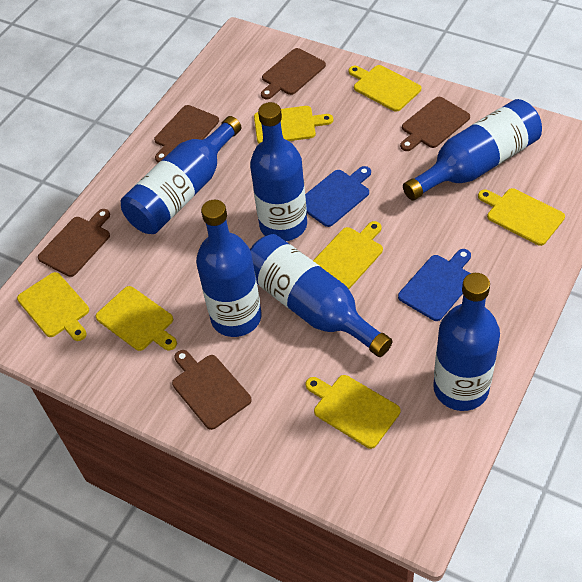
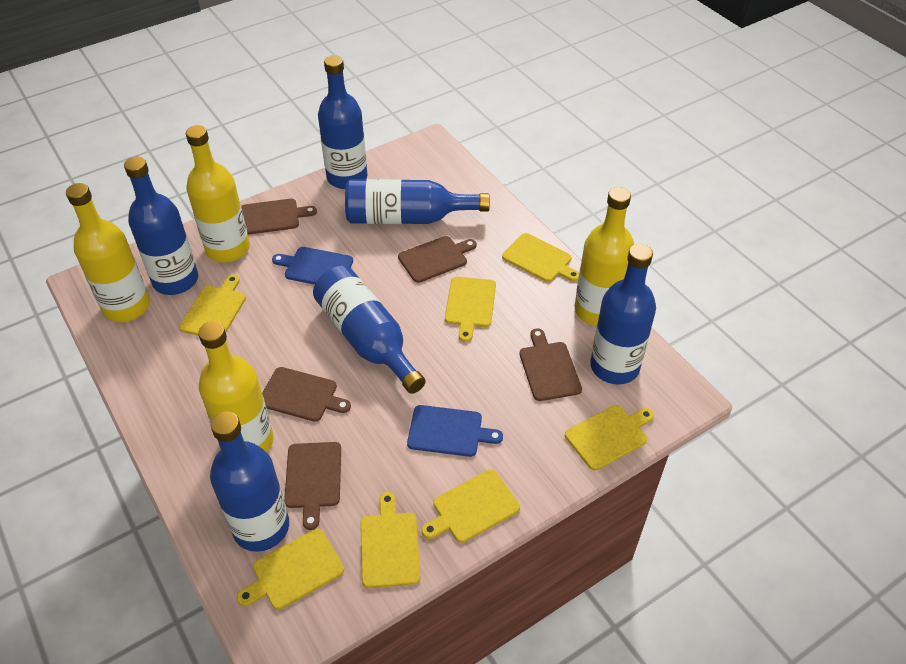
yellow bottle: 0 -> 4

